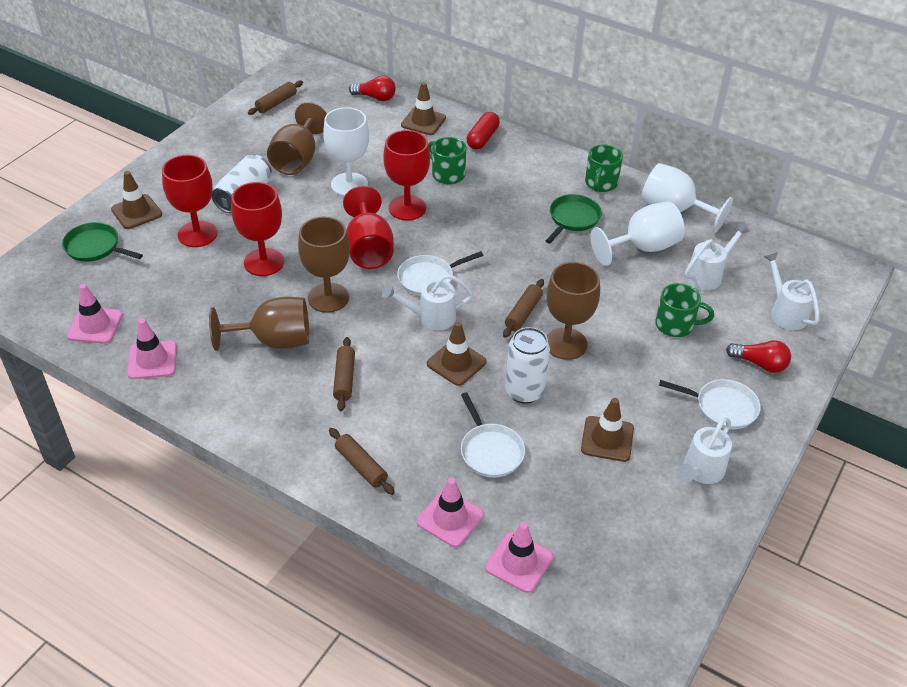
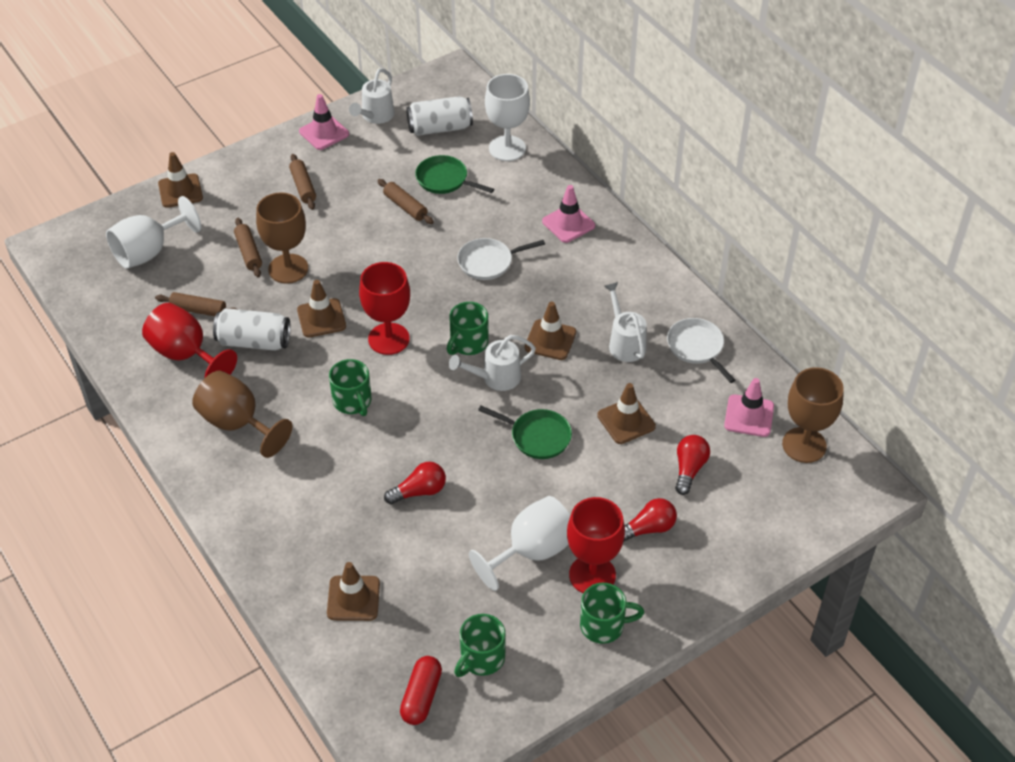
brown goblet: 4 -> 3
brown traffic cone: 4 -> 5
green mug: 3 -> 4
pink traffic cone: 4 -> 3
red goblet: 4 -> 3
red light bulb: 2 -> 3
white pan: 3 -> 2
white watering can: 4 -> 3

